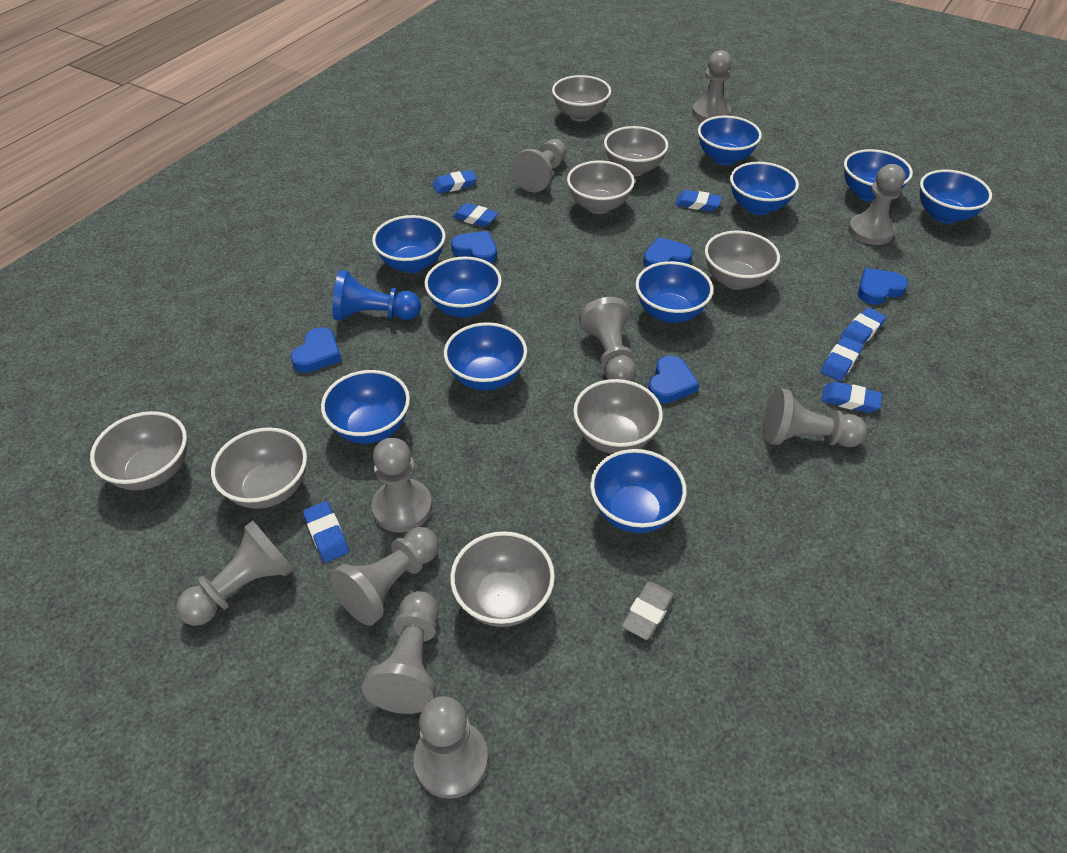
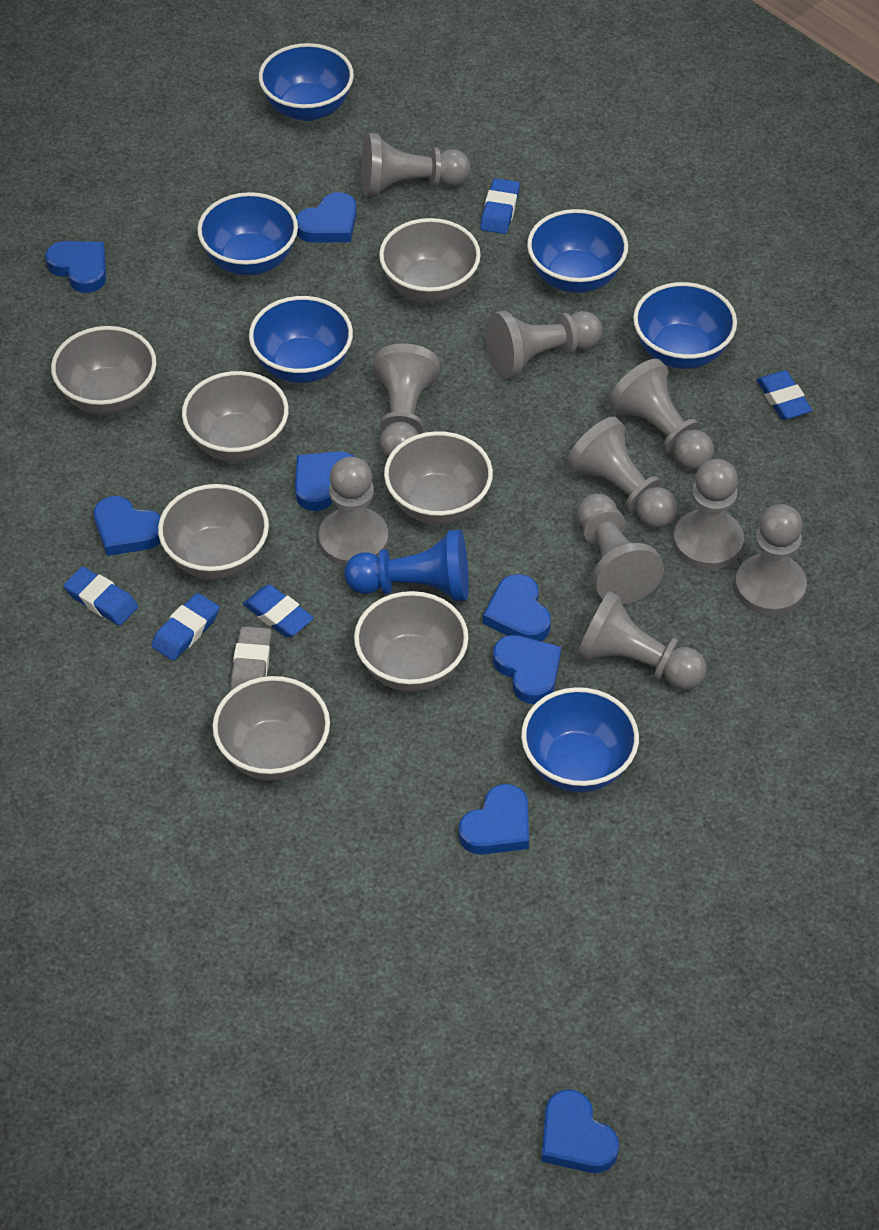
blue bowl: 10 -> 6
blue eraser: 7 -> 5
blue heart: 5 -> 8
grey bowl: 8 -> 7

